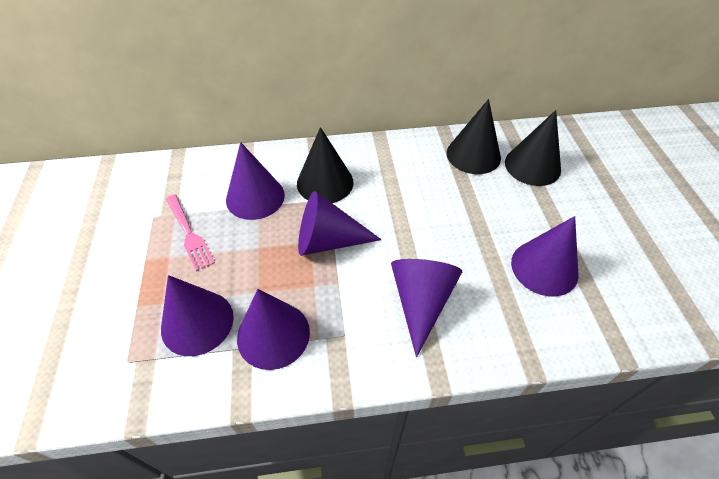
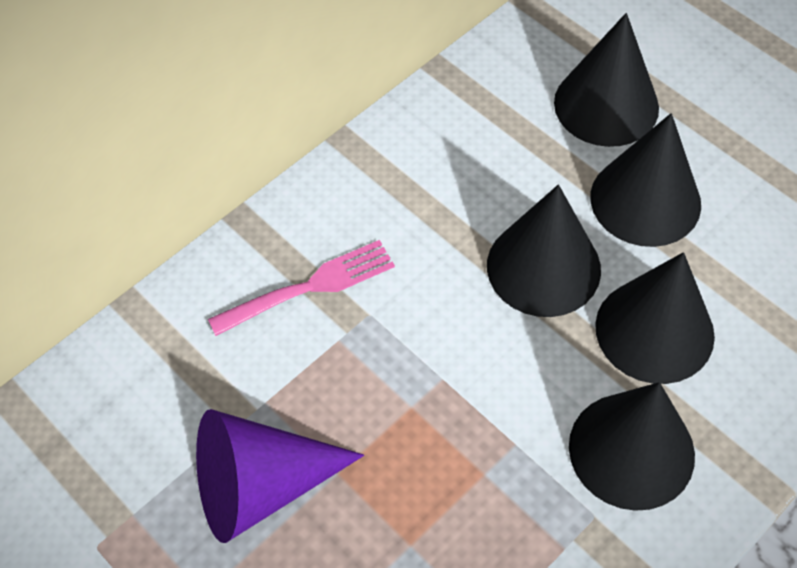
black cone: 3 -> 5
purple cone: 6 -> 1

